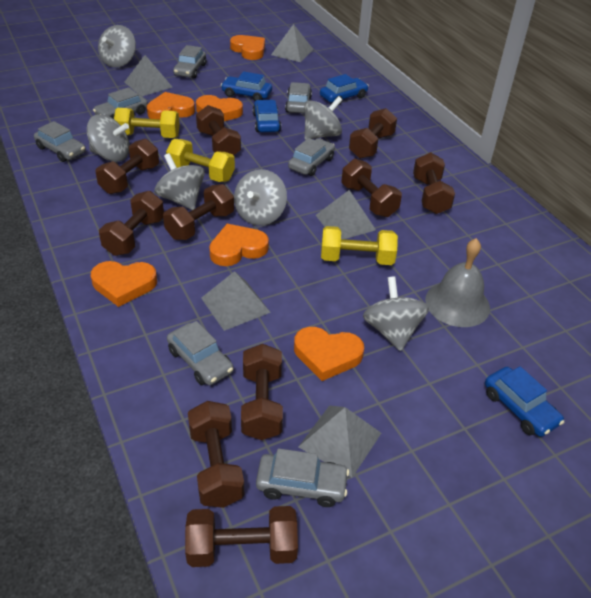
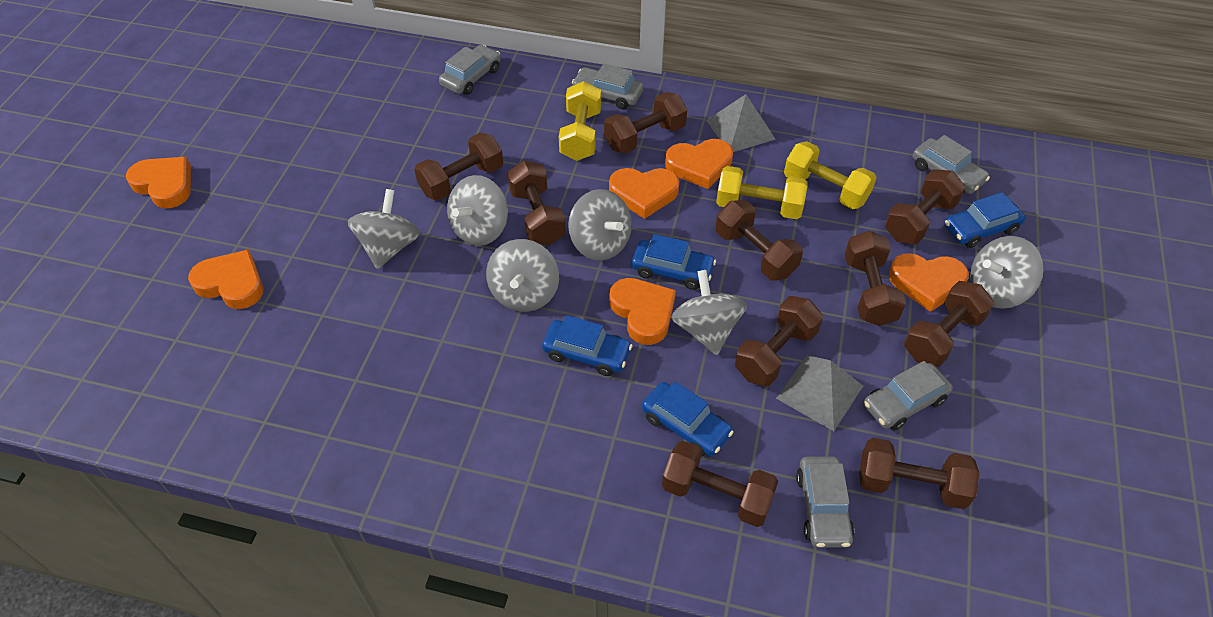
grey bell: 1 -> 0
grey car: 7 -> 5
grey pyramid: 5 -> 2

